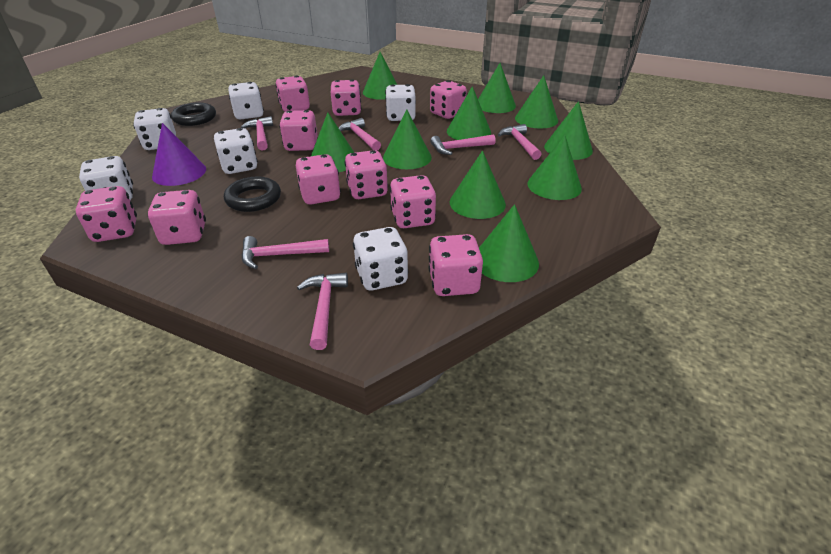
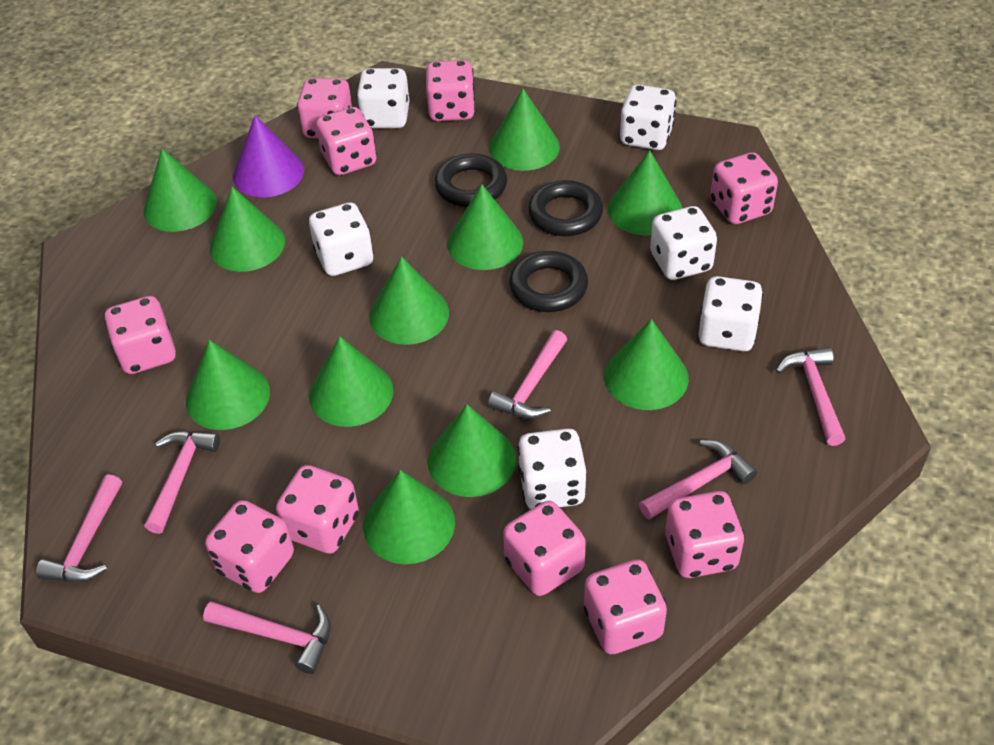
black ring: 2 -> 3
green cone: 10 -> 11

